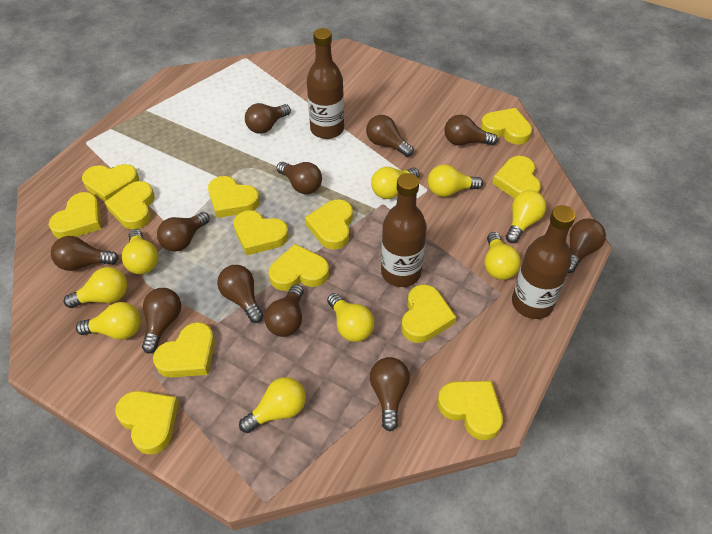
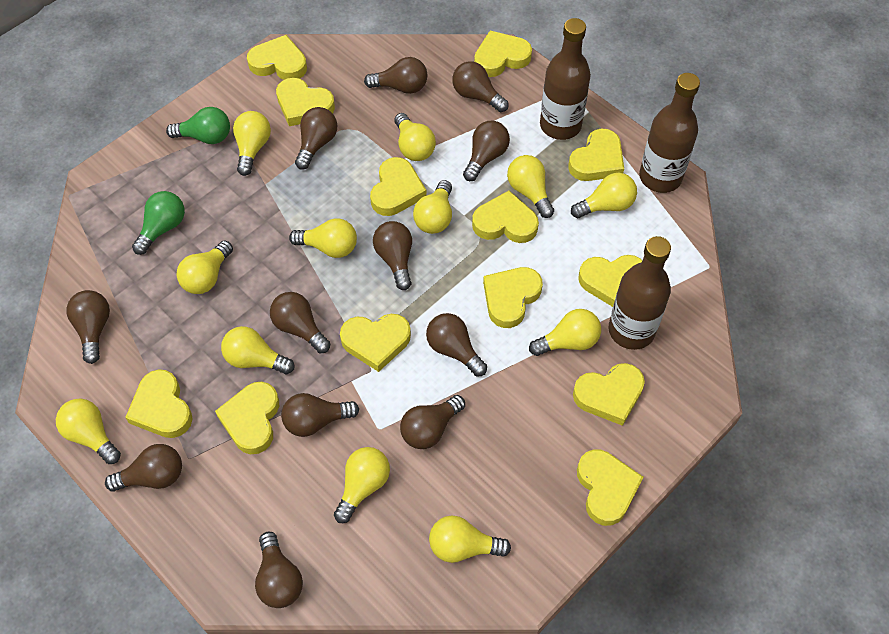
brown light bulb: 11 -> 12
green light bulb: 0 -> 2
yellow light bulb: 9 -> 12

